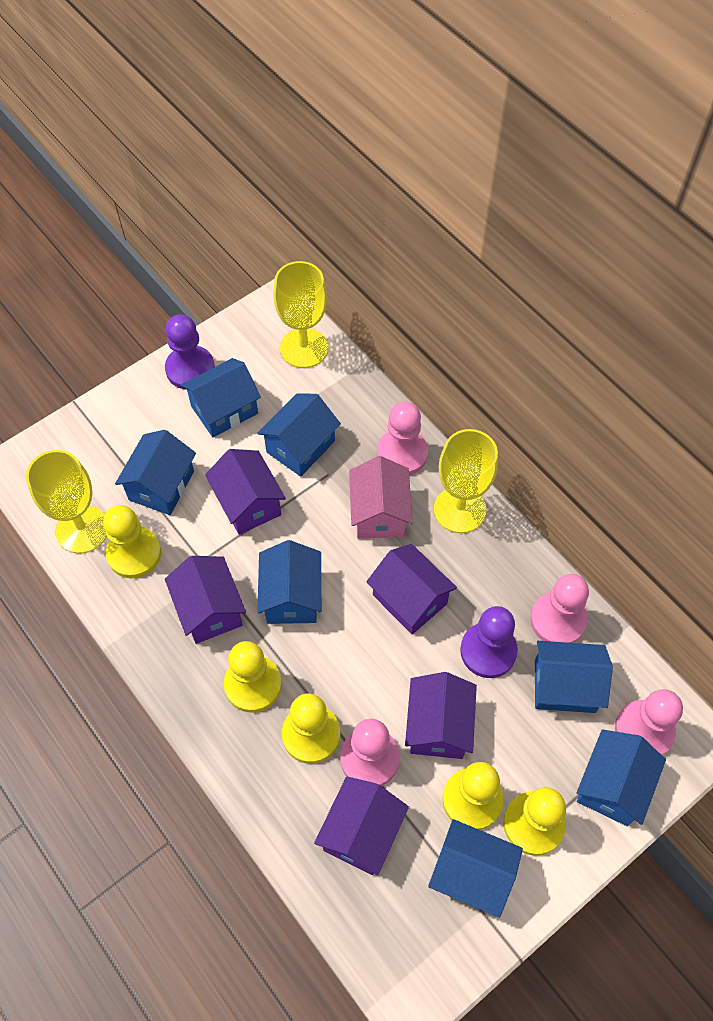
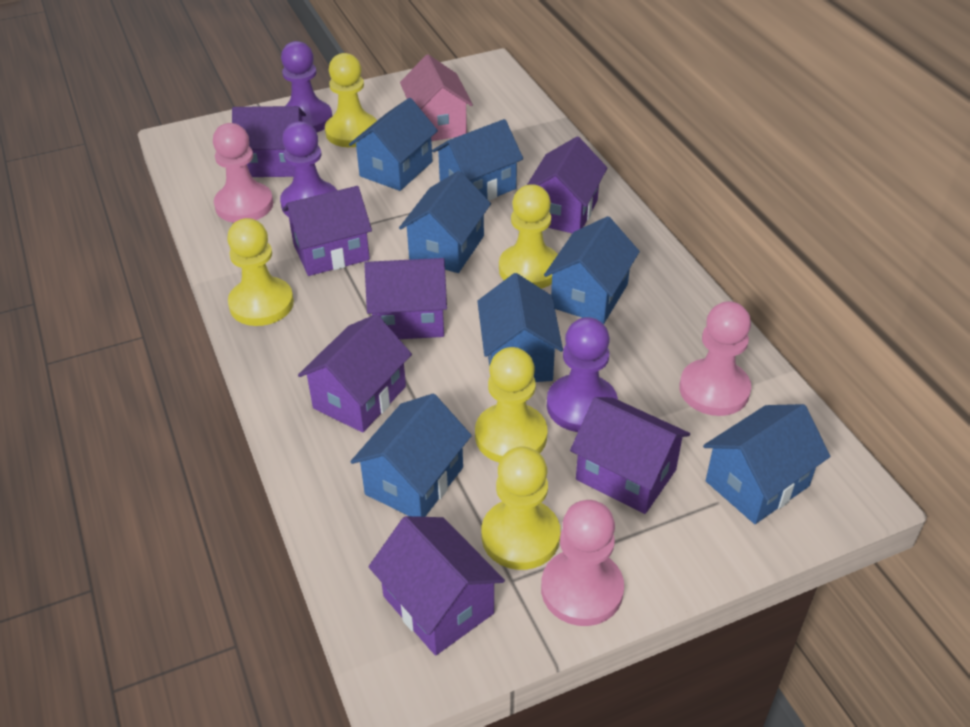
pink pawn: 4 -> 3
purple house: 5 -> 7
purple pawn: 2 -> 3
yellow goblet: 3 -> 0

